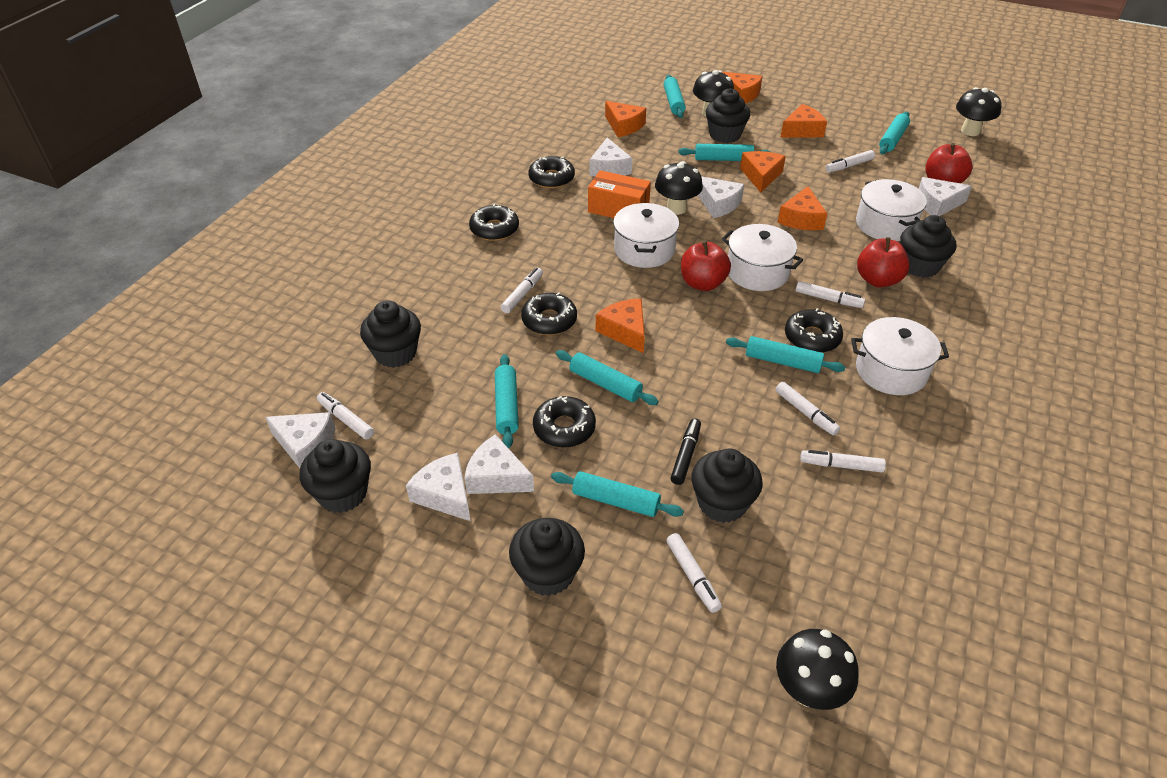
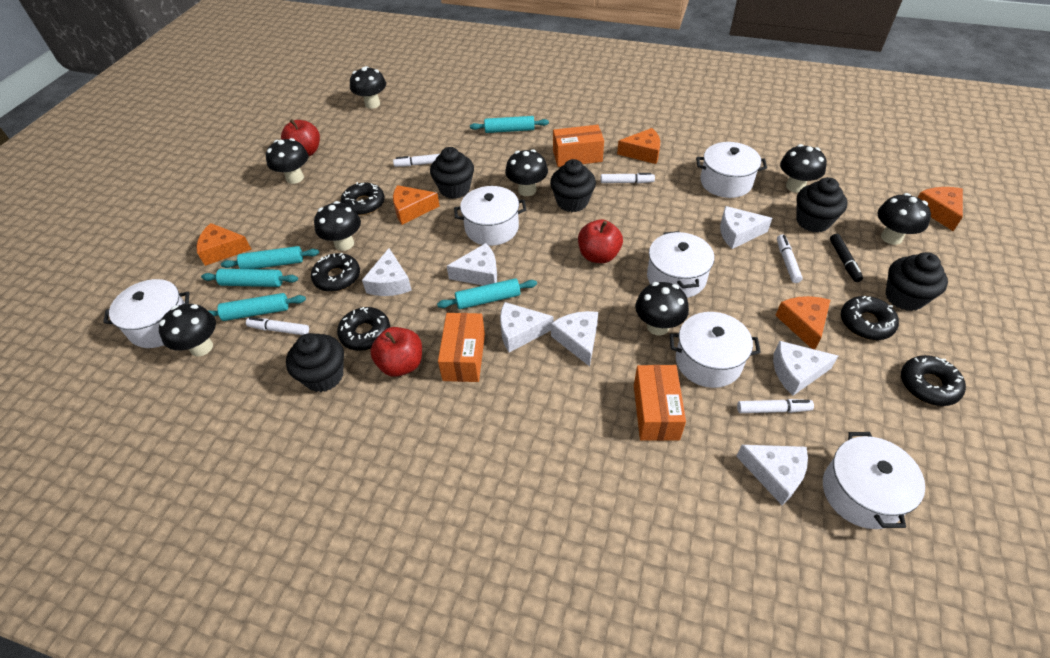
black cupcake: 6 -> 5
black mushroom: 4 -> 8
orange box: 1 -> 3
orange cheese: 6 -> 5
turquoise rolling pin: 7 -> 5
white cheese: 6 -> 7
white marker: 7 -> 5
white pot: 4 -> 6

